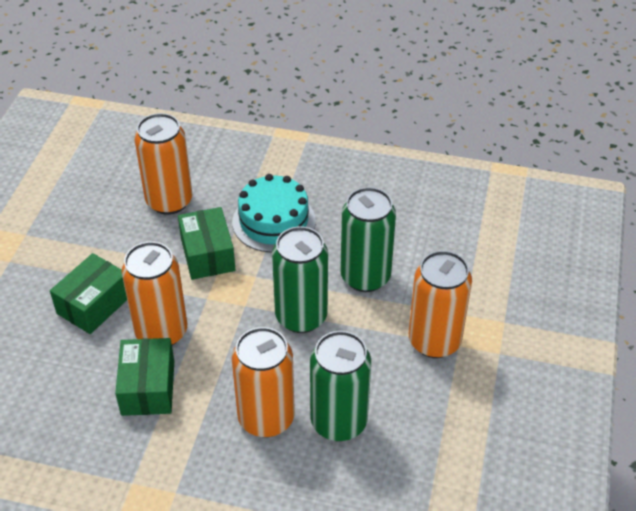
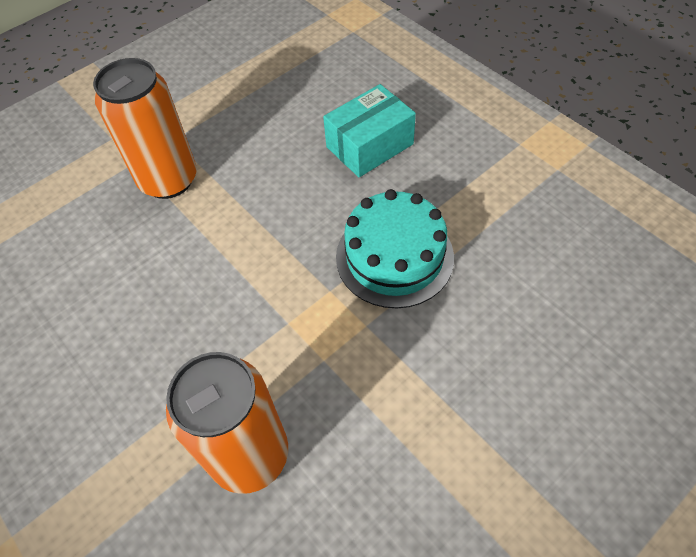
green box: 3 -> 0
green can: 3 -> 0
orange can: 4 -> 2
turquoise box: 0 -> 1

